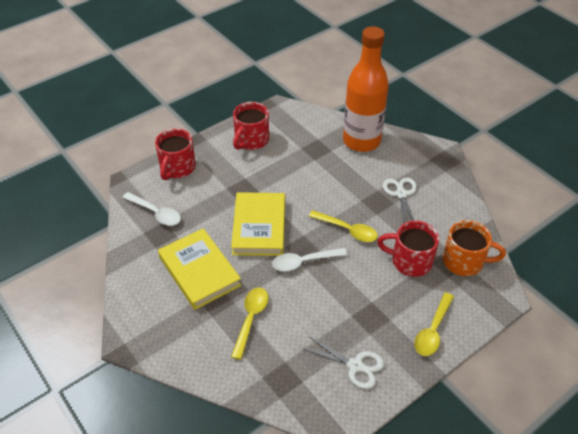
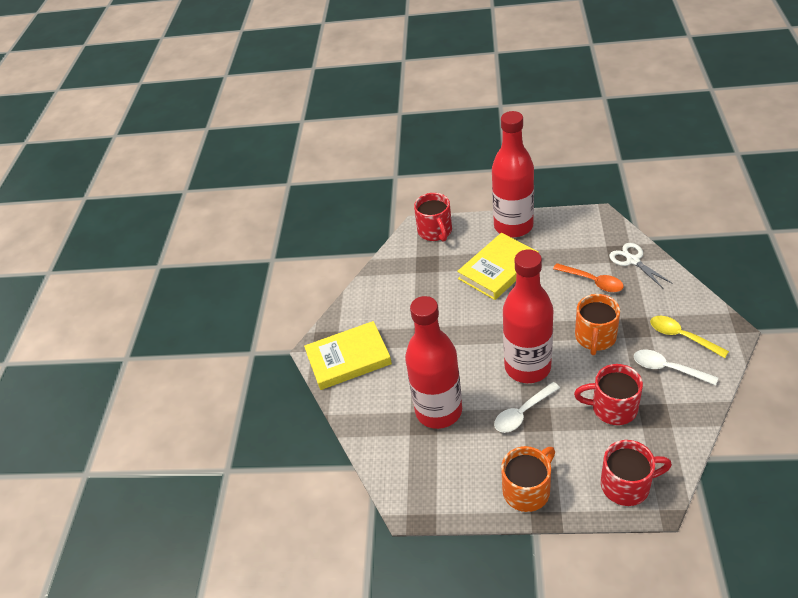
orange bottle: 1 -> 0
orange mug: 1 -> 2
orange spoon: 0 -> 1
red bottle: 0 -> 3
white scissors: 2 -> 1
yellow spoon: 3 -> 1

